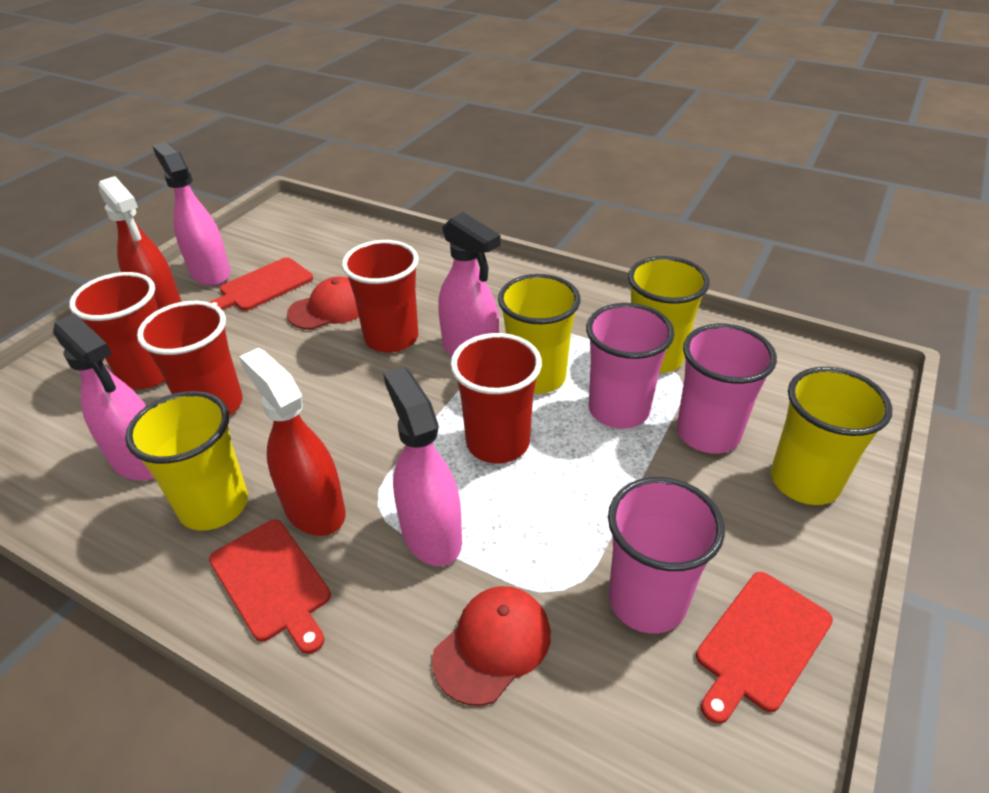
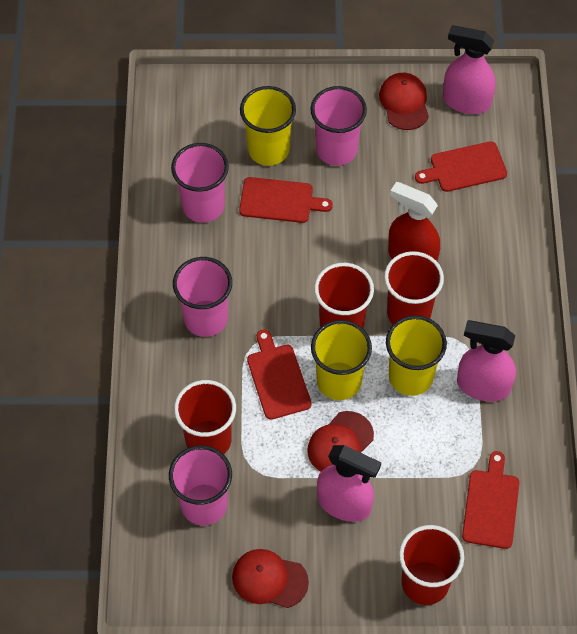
pink cup: 3 -> 4
pink spray bottle: 4 -> 3
red cap: 2 -> 3
red cutting board: 3 -> 4
red spray bottle: 2 -> 1
yellow cup: 4 -> 3

